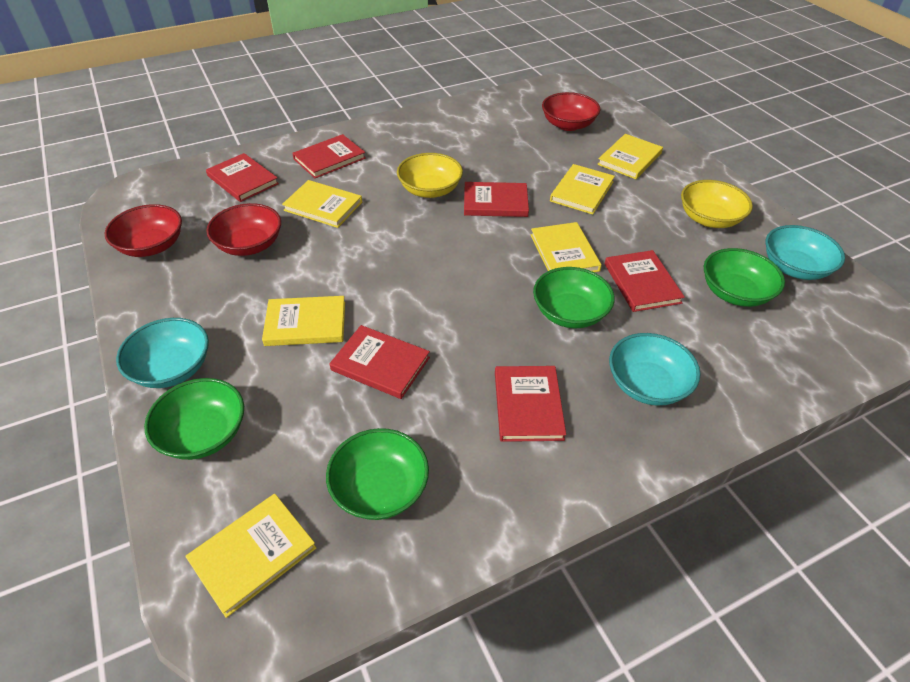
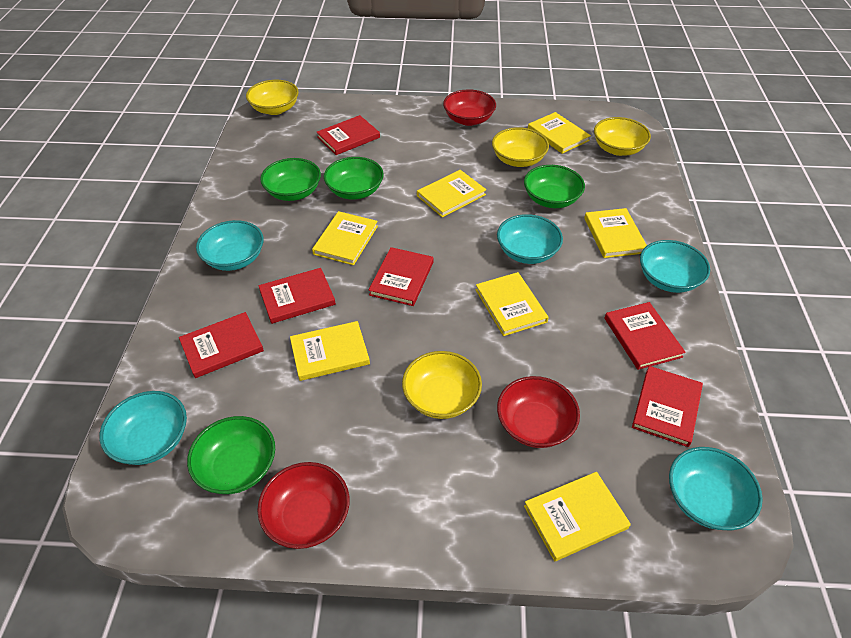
turquoise bowl: 3 -> 5
yellow book: 6 -> 7
yellow bowl: 2 -> 4

